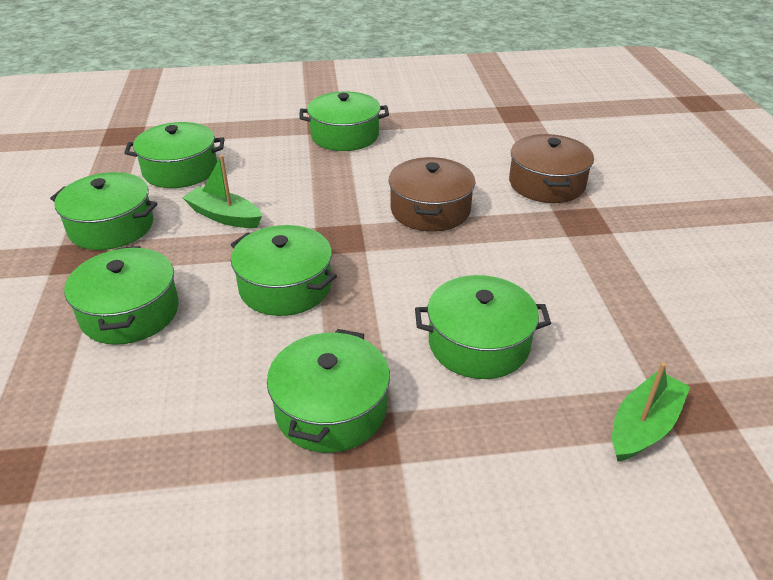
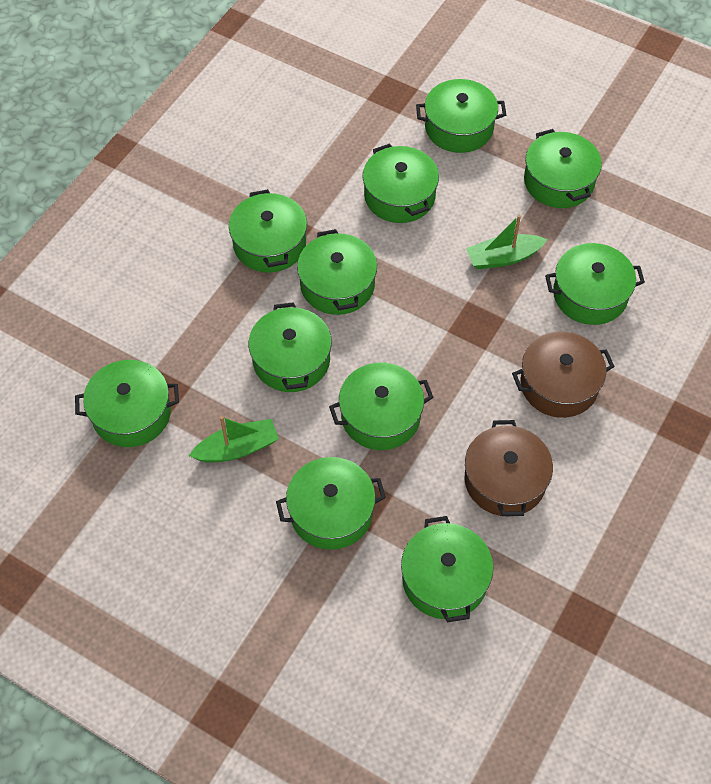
green pot: 7 -> 11

